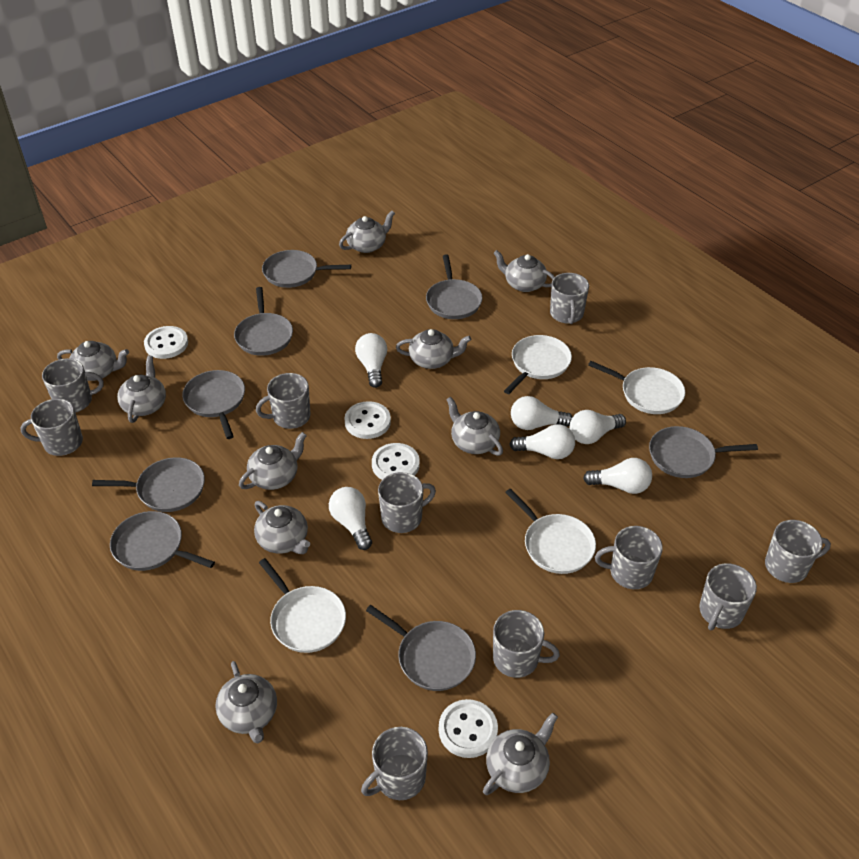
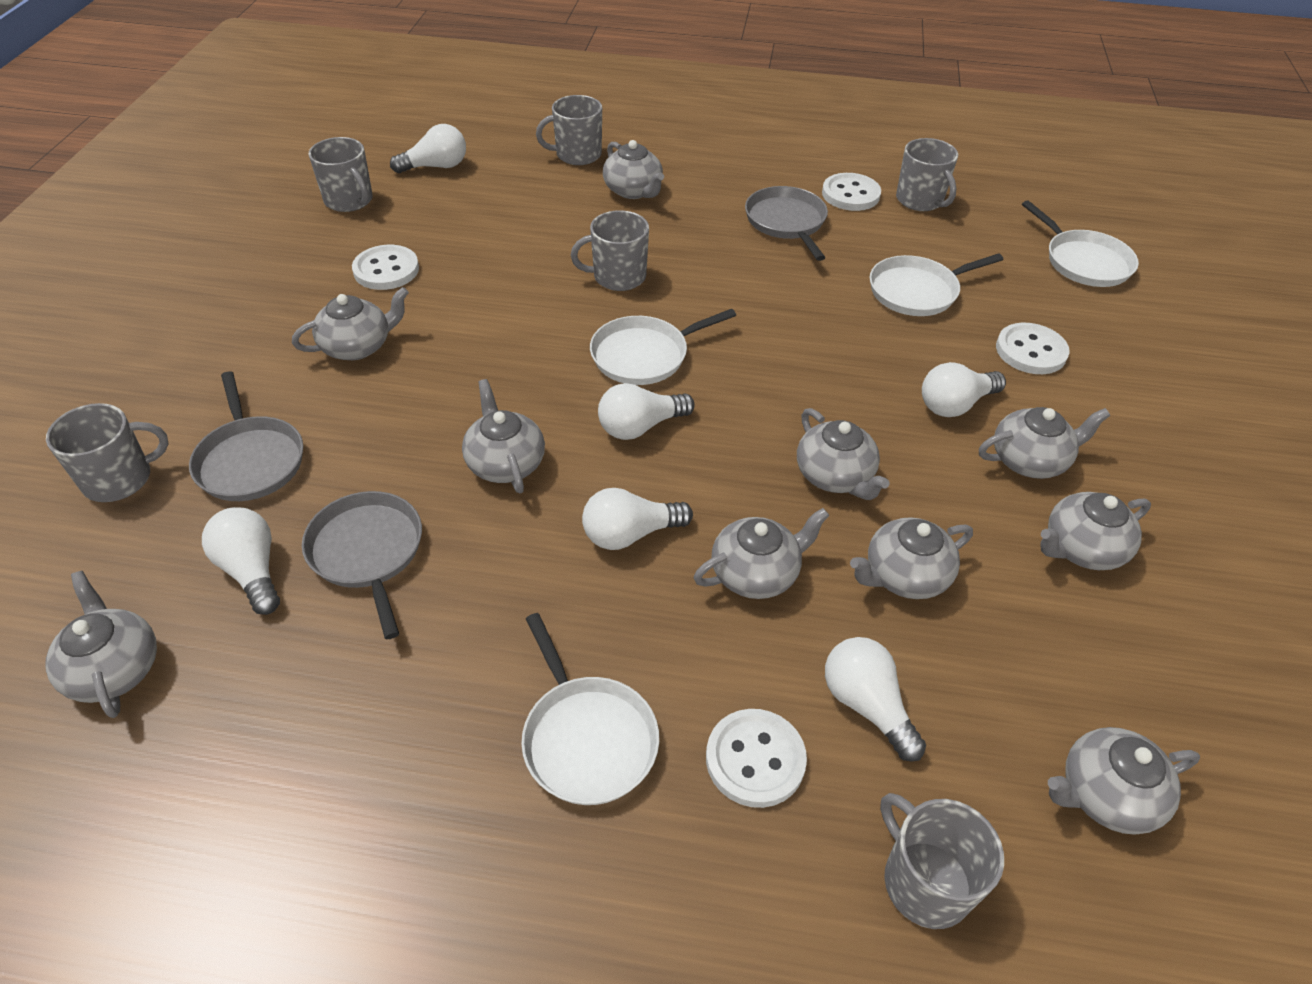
grey mug: 10 -> 6
grey pan: 8 -> 3

